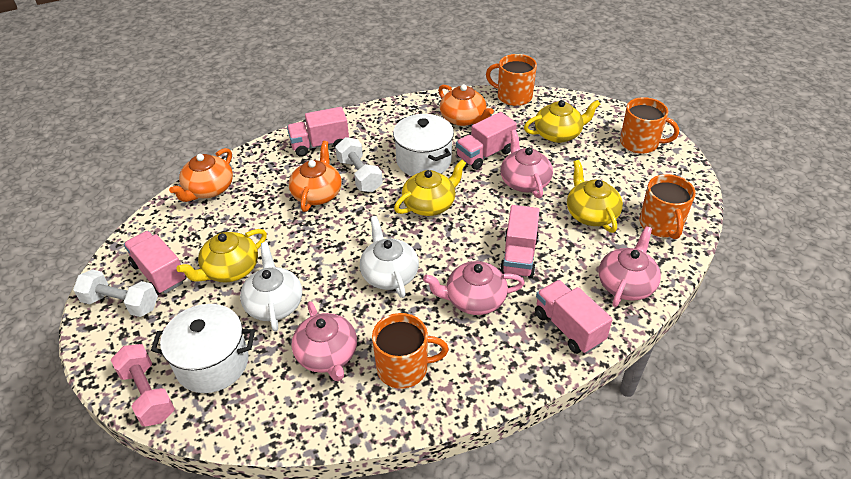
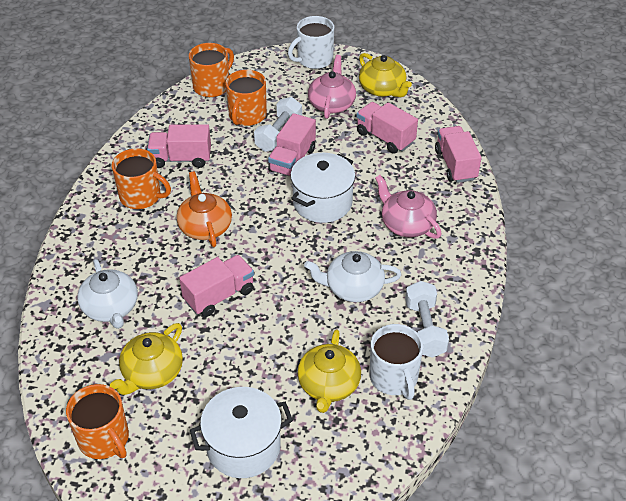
orange teapot: 3 -> 1
pink dumbbell: 1 -> 0
pink teapot: 4 -> 2
white mug: 0 -> 2
yellow teapot: 4 -> 3

